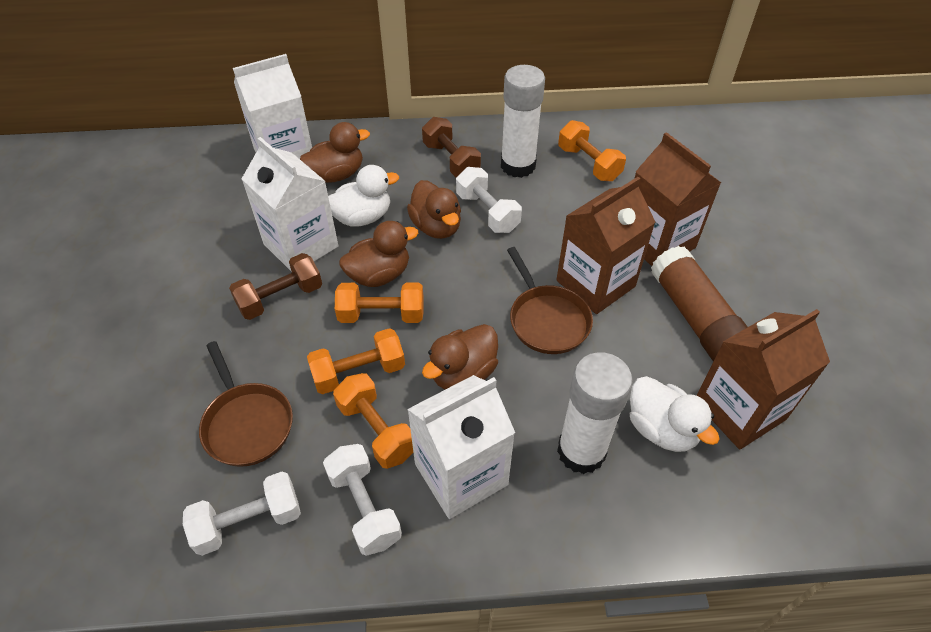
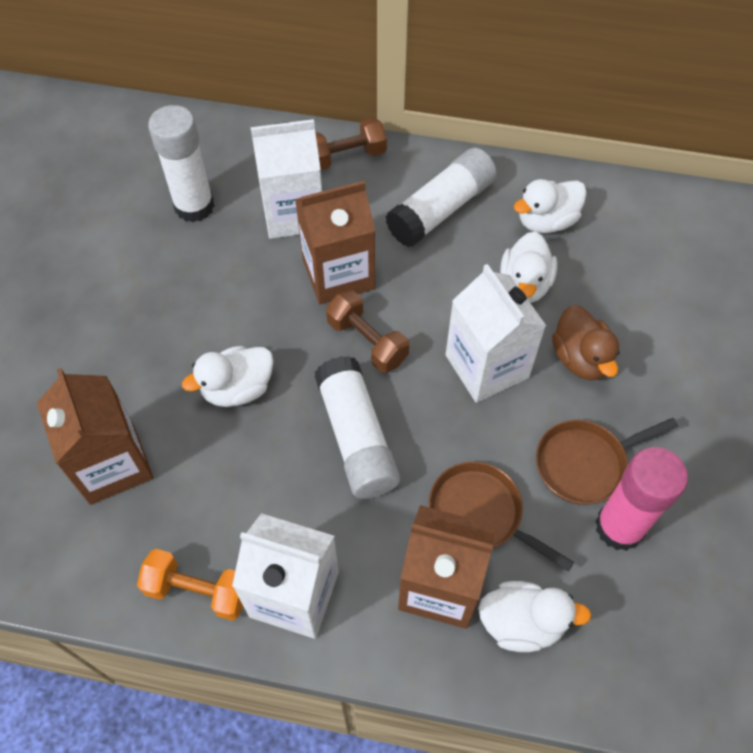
brown duck: 4 -> 1
brown glue stick: 1 -> 0
orange dumbbell: 4 -> 1
pink glue stick: 0 -> 1
white duck: 2 -> 4
white dumbbell: 3 -> 0
white glue stick: 2 -> 3

